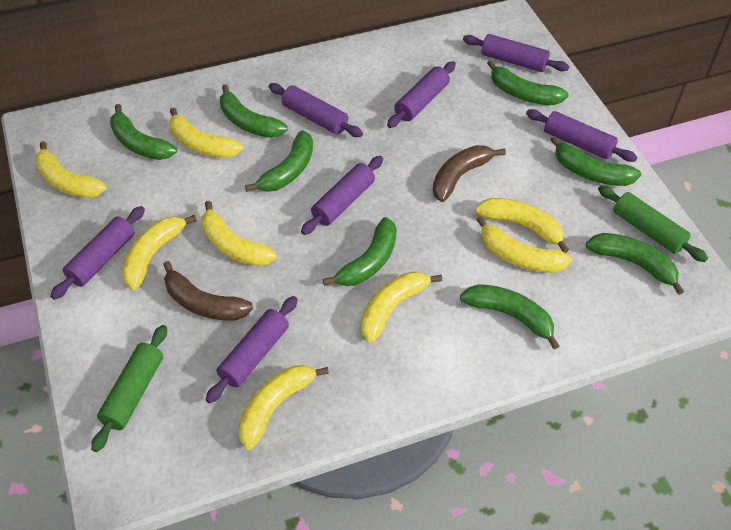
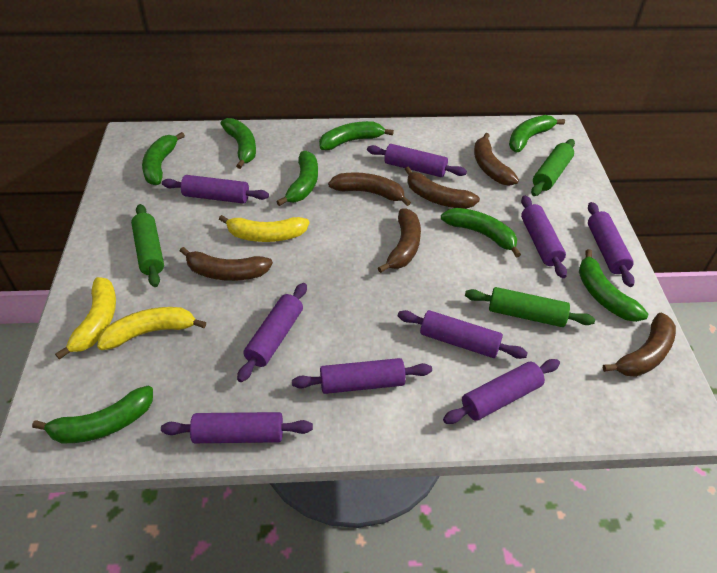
brown banana: 2 -> 6
green rolling pin: 2 -> 3
purple rolling pin: 7 -> 9
yellow banana: 8 -> 3

